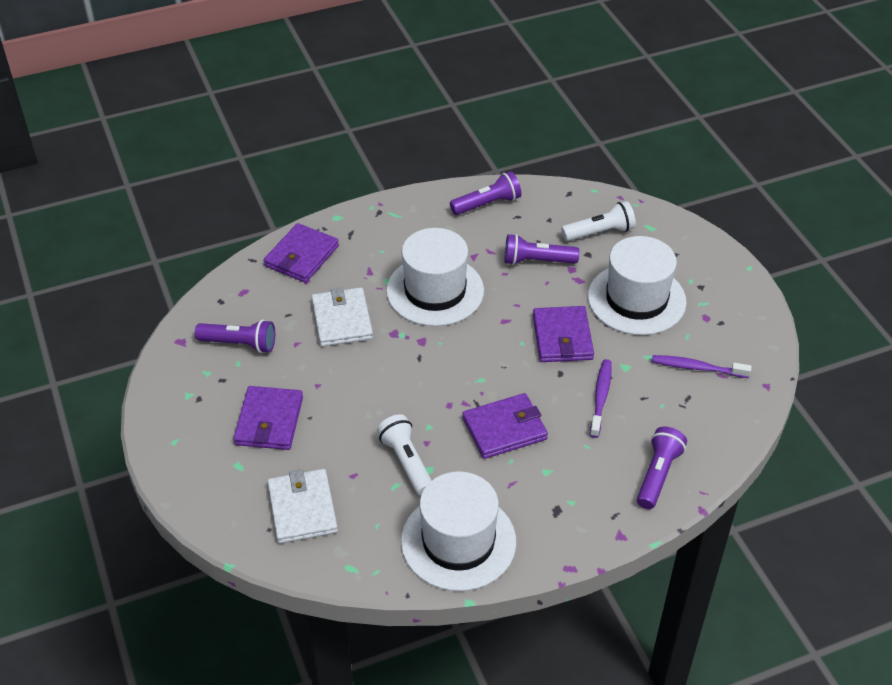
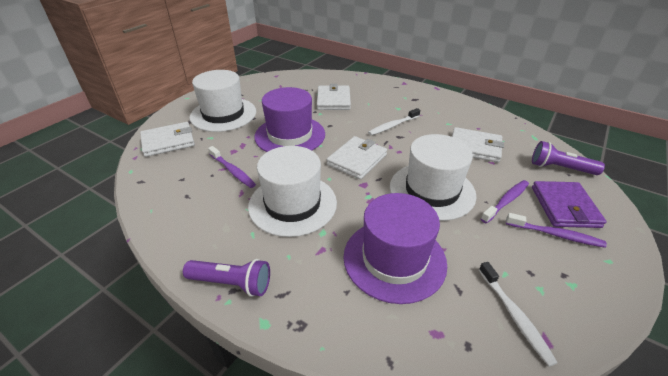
purple flashlight: 4 -> 2
purple hat: 0 -> 2
purple toothbrush: 2 -> 3
purple wallet: 4 -> 1
white flashlight: 2 -> 0
white toothbrush: 0 -> 2
white wallet: 2 -> 4

